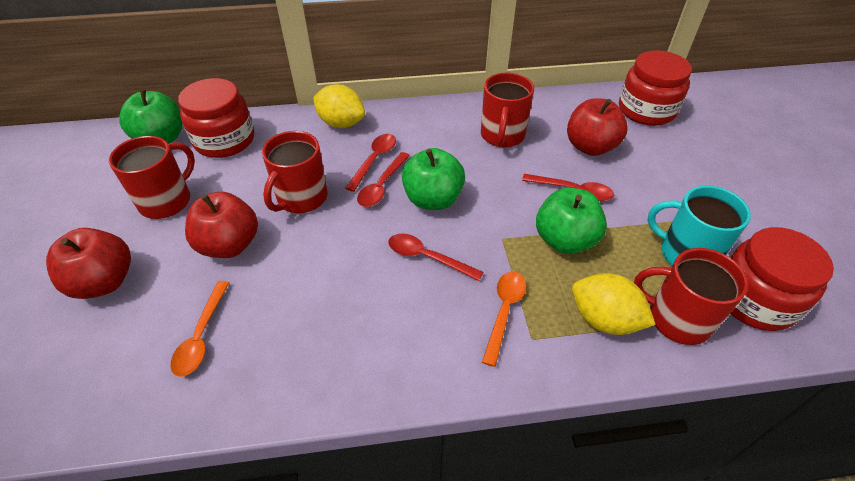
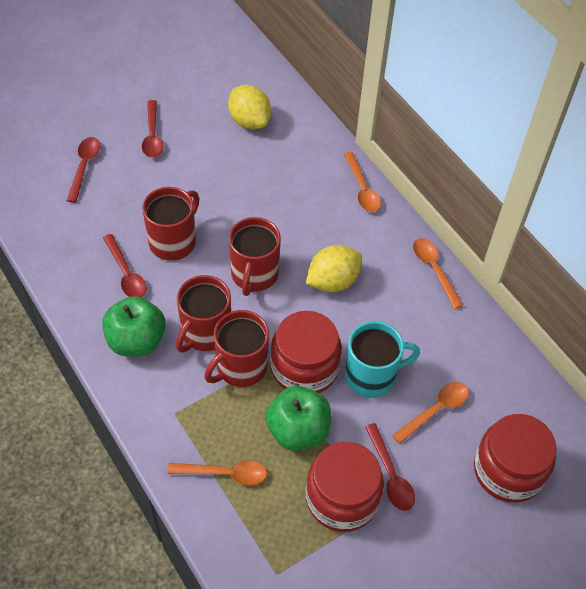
green apple: 3 -> 2
orange spoon: 2 -> 4
red apple: 3 -> 0

